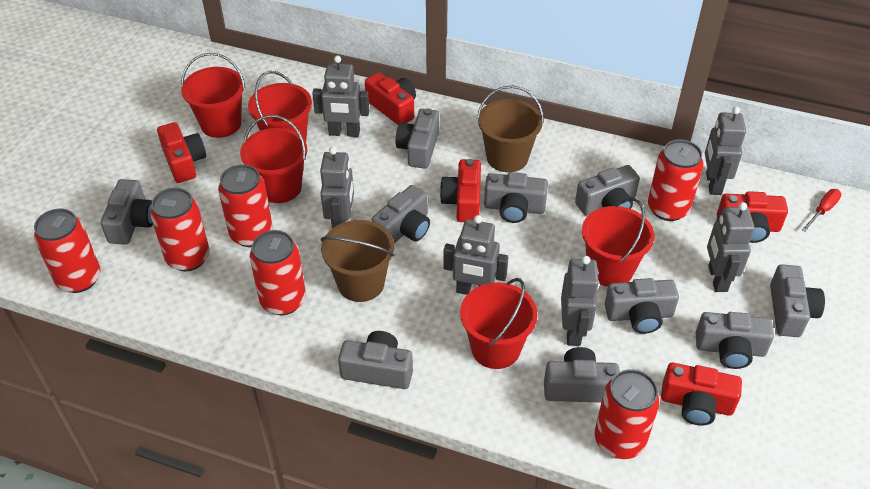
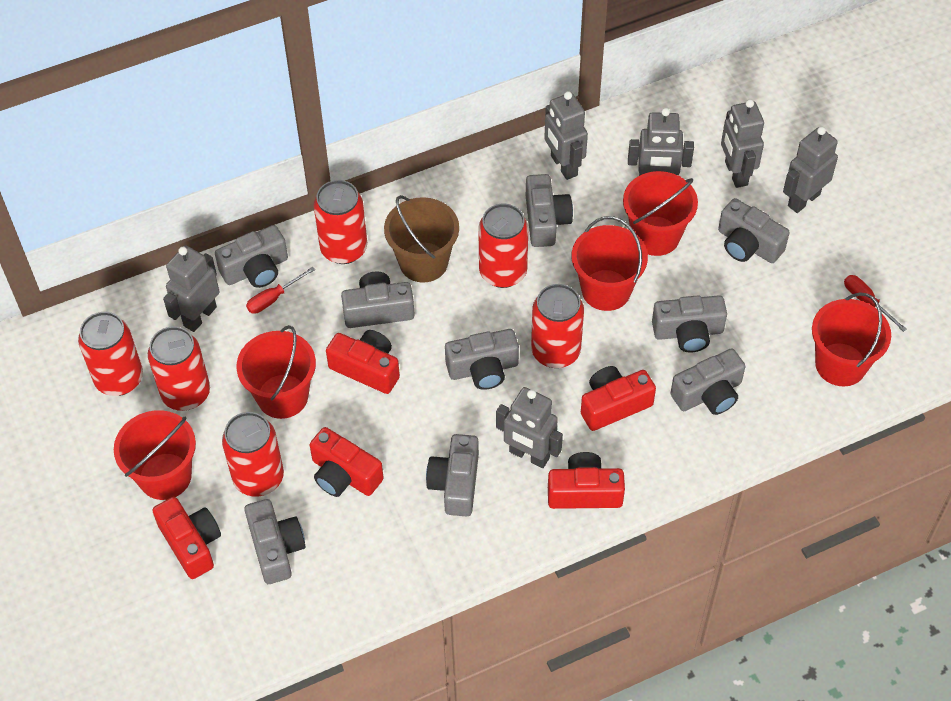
brown bucket: 2 -> 1
grey camera: 10 -> 9
red screwdriver: 1 -> 2

